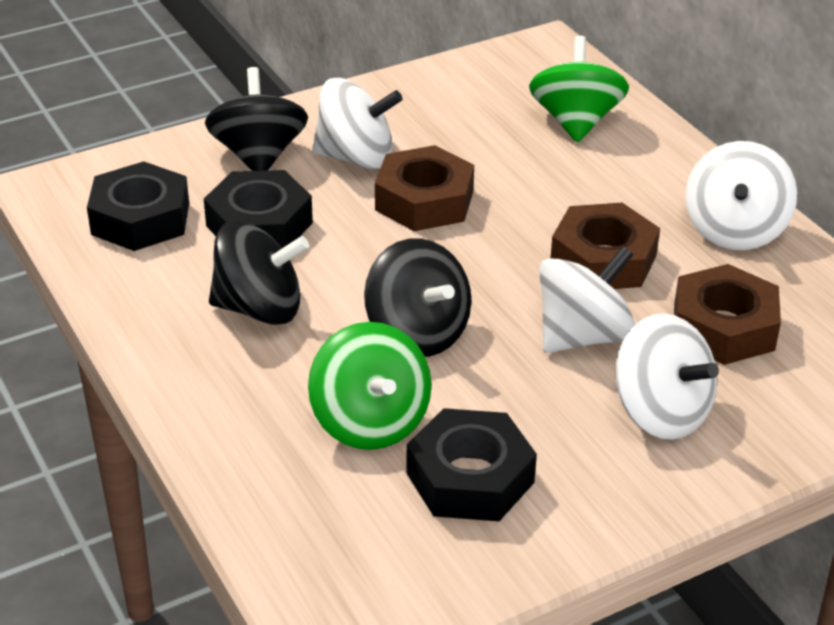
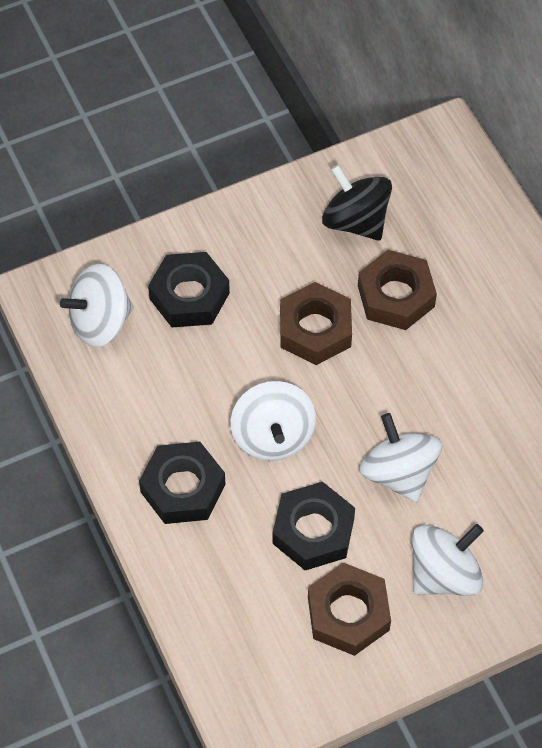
black spinning top: 3 -> 1
green spinning top: 2 -> 0

